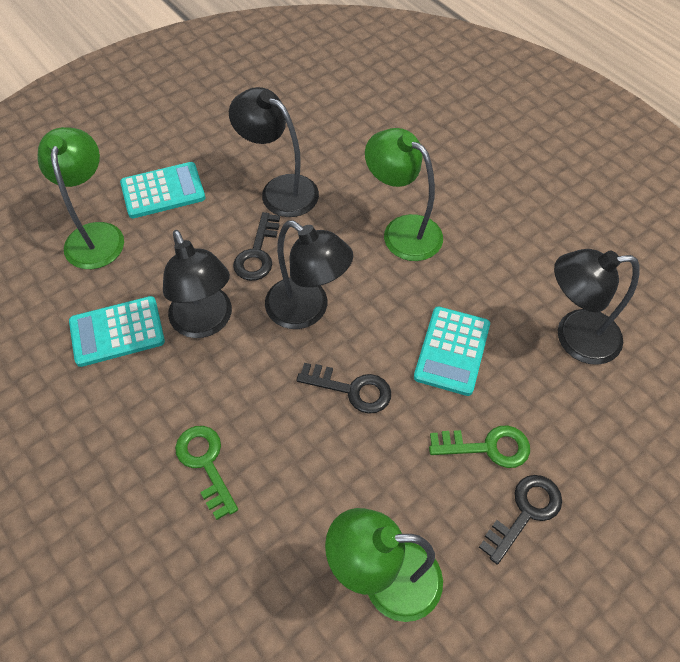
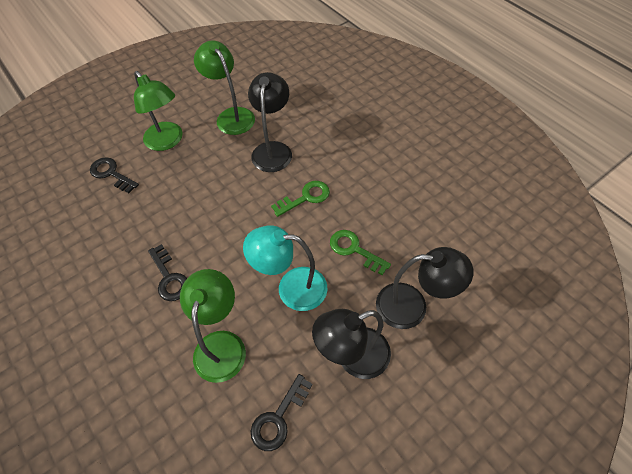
black lamp: 4 -> 3
turquoise calculator: 3 -> 0
turquoise lamp: 0 -> 1

